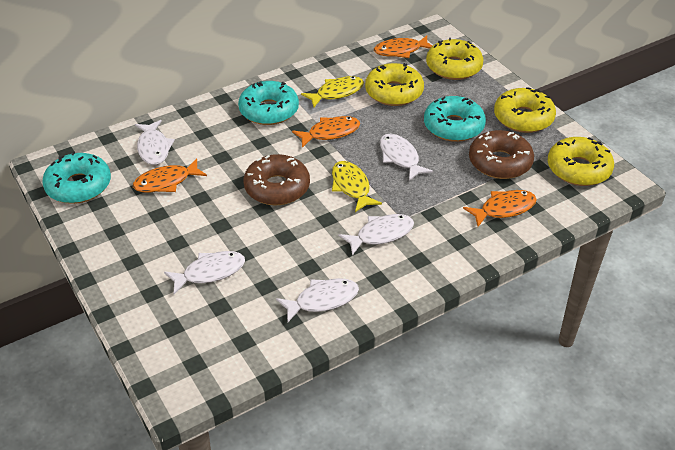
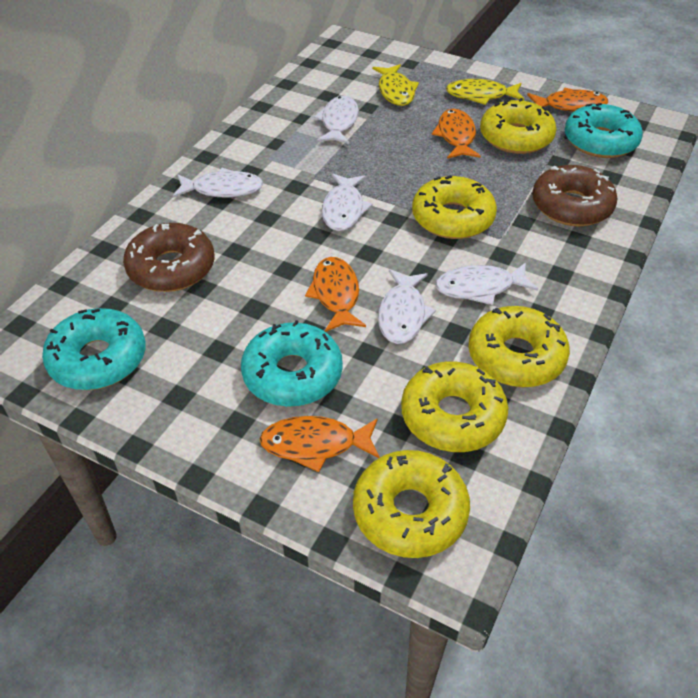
yellow donut: 4 -> 5

